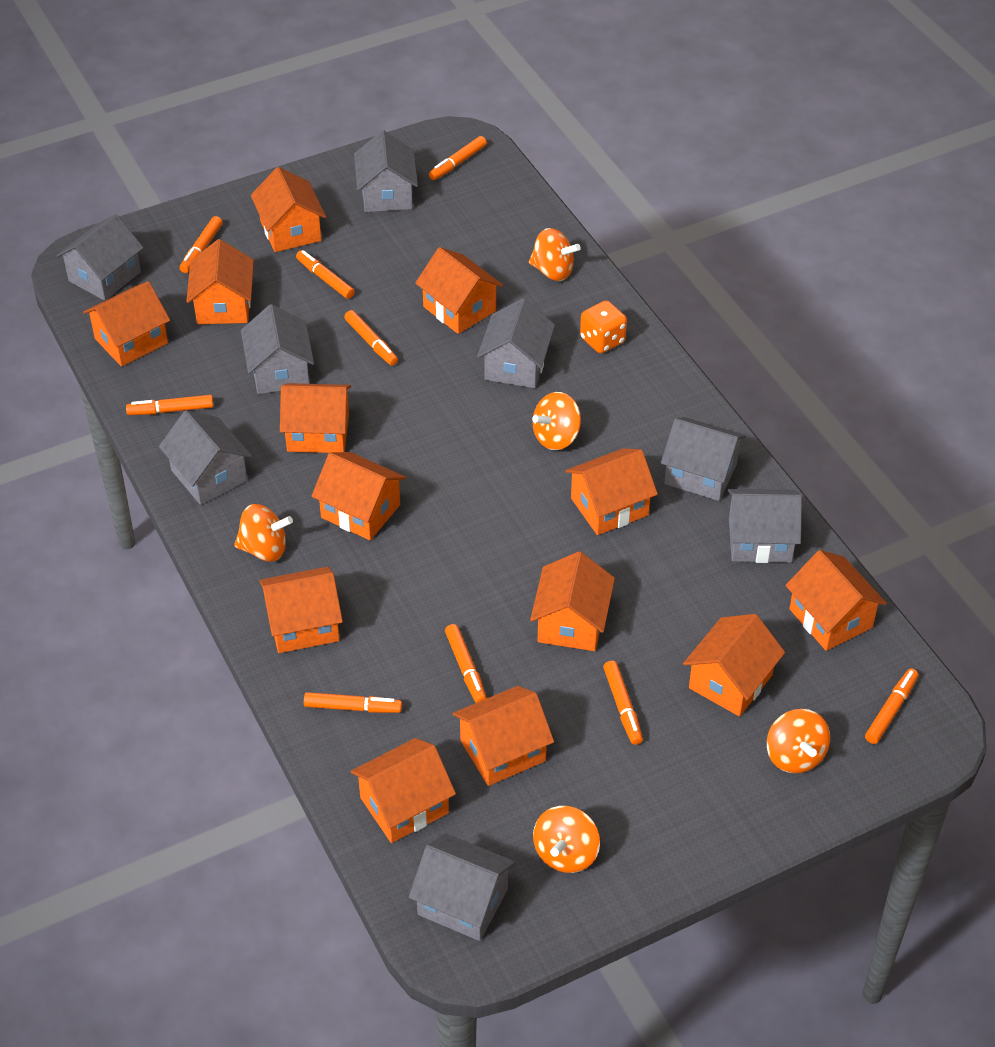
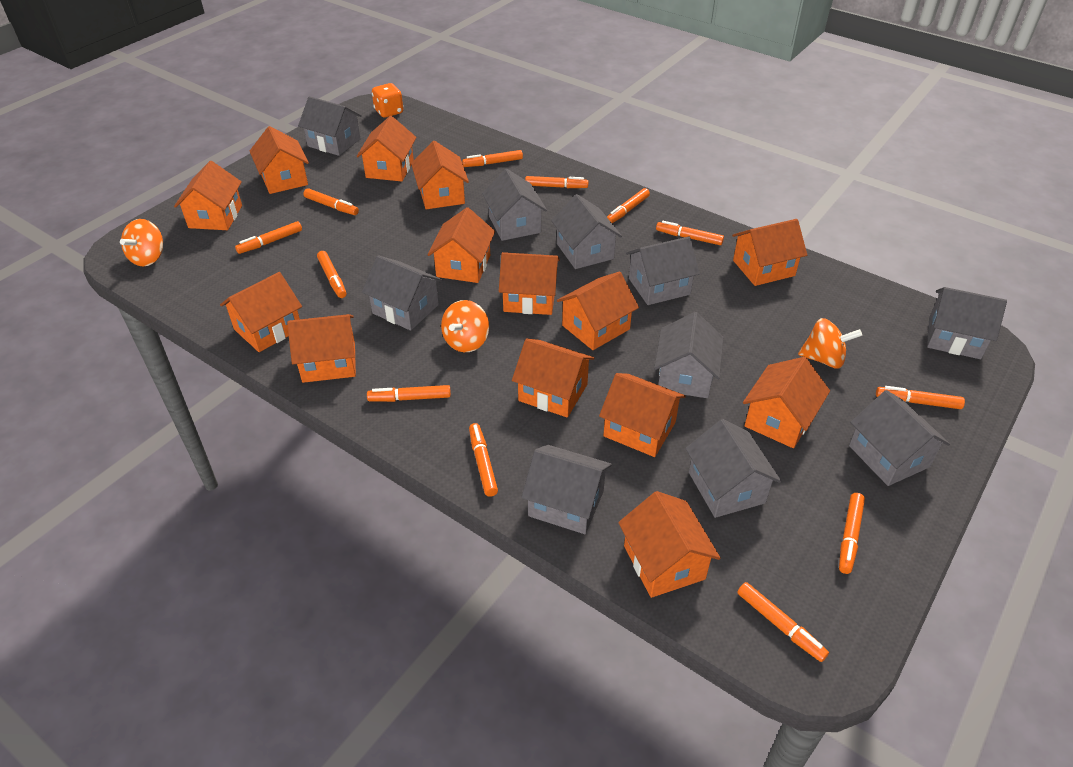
grey house: 8 -> 10
orange house: 13 -> 14
orange marker: 9 -> 12
orange spinning top: 5 -> 3

